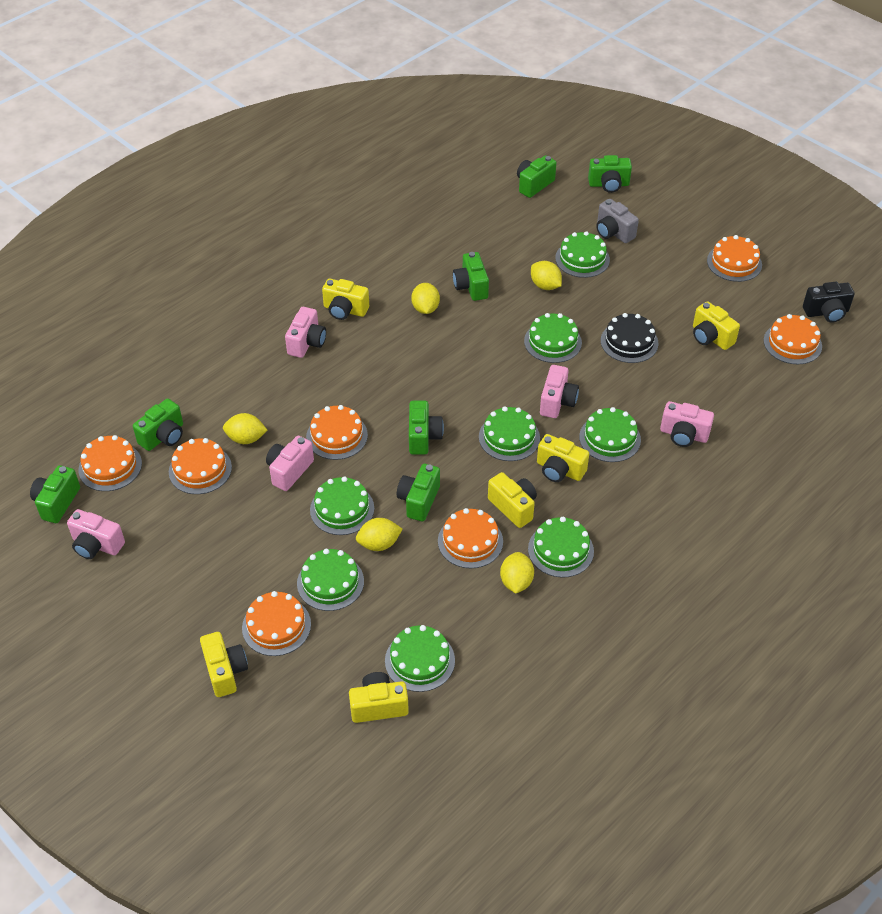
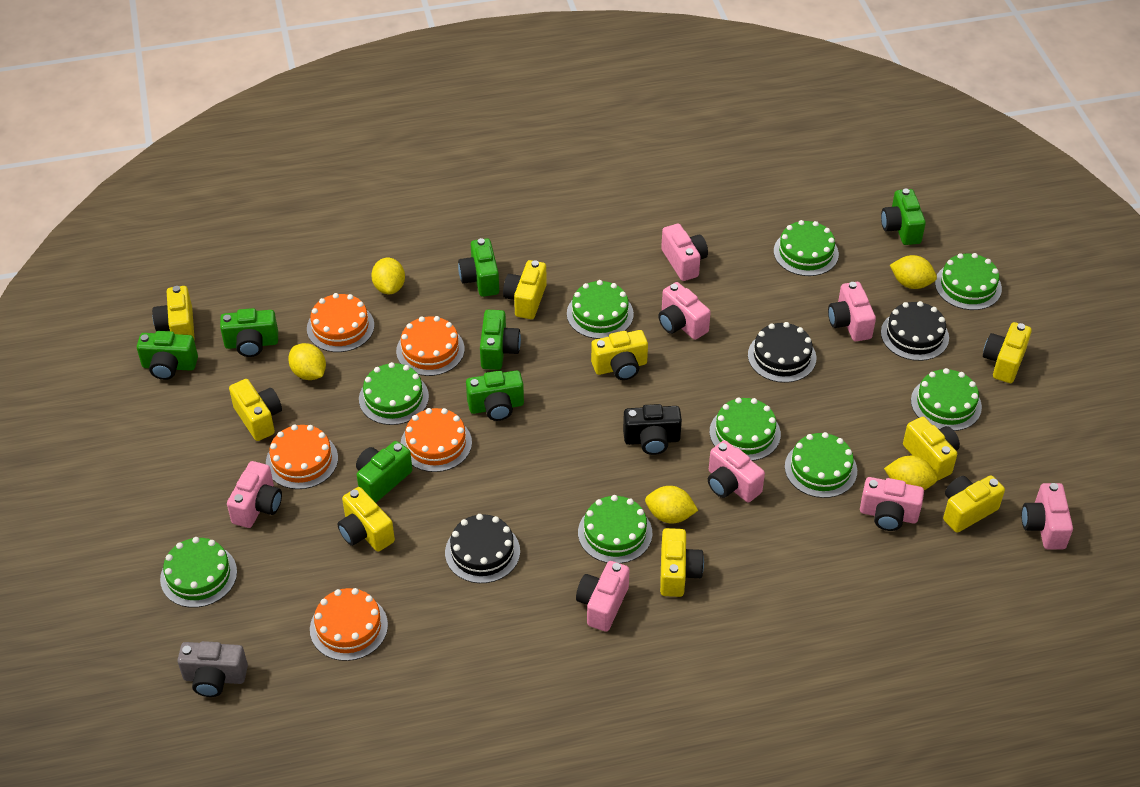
black cake: 1 -> 3
green cake: 8 -> 9
orange cake: 7 -> 5
pink camera: 5 -> 8
yellow camera: 6 -> 9

